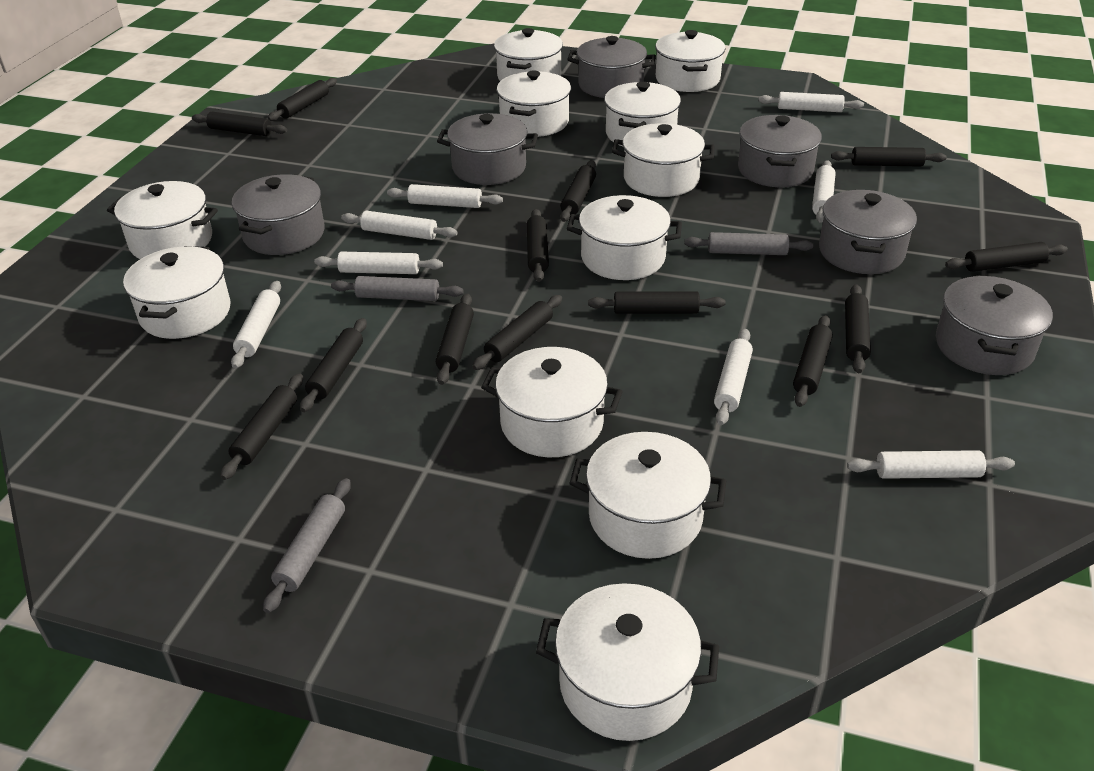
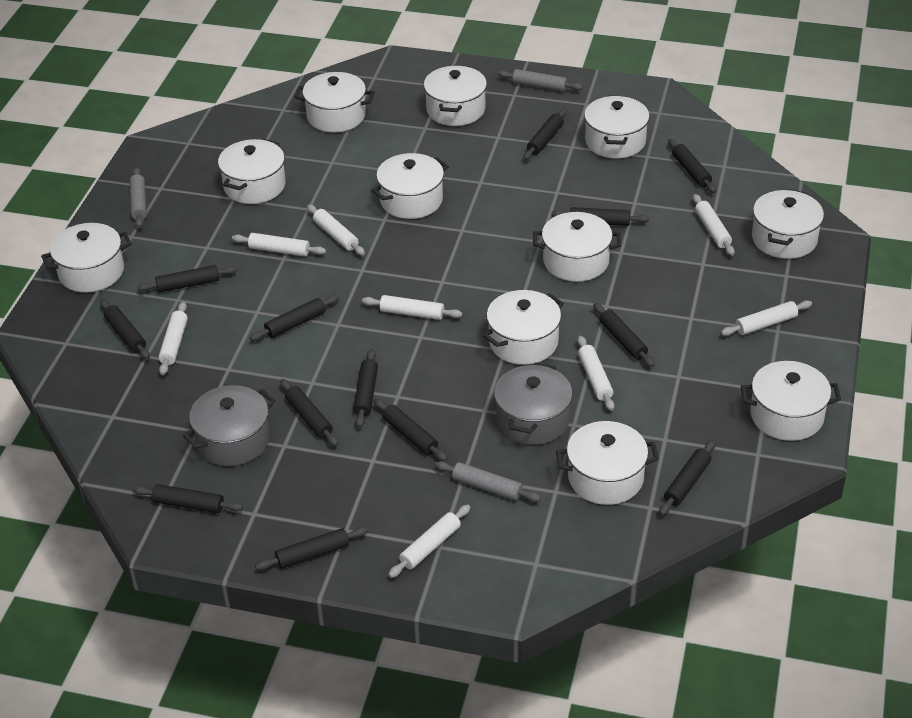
grey pot: 6 -> 2

